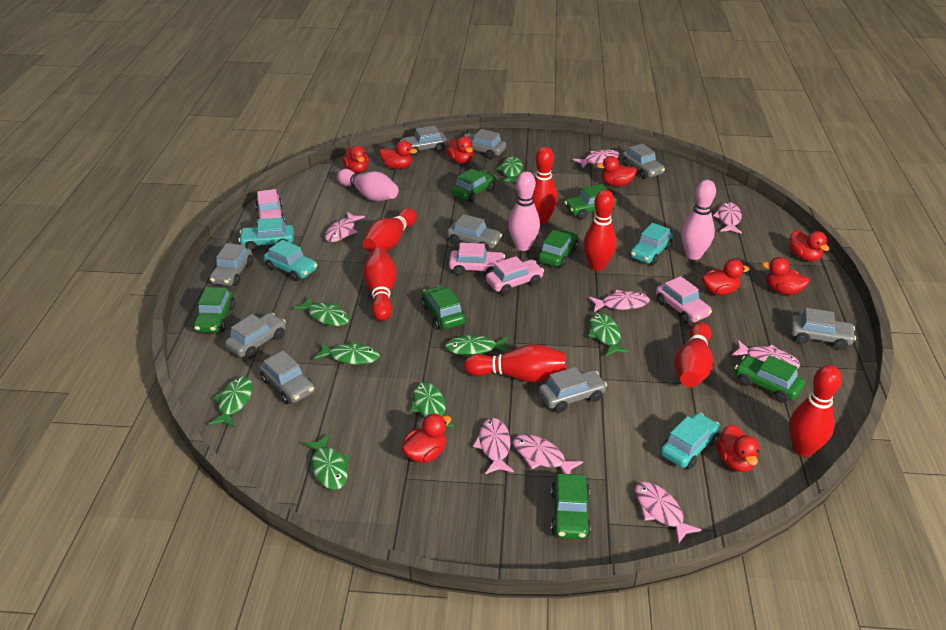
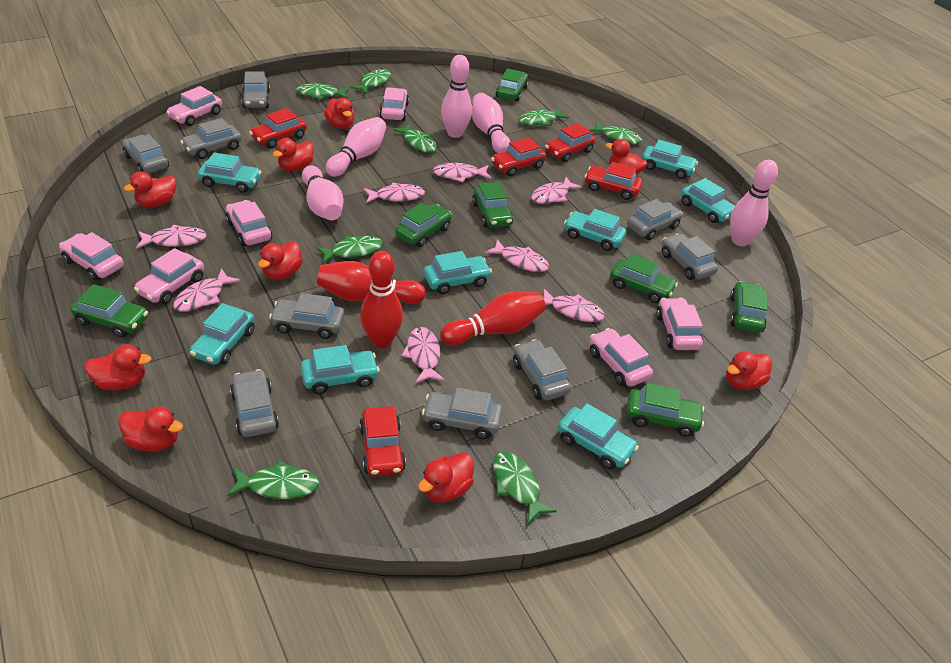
pink bowling pin: 3 -> 5
pink car: 4 -> 7
red bowling pin: 7 -> 3
red car: 0 -> 5
turquoise car: 4 -> 8

